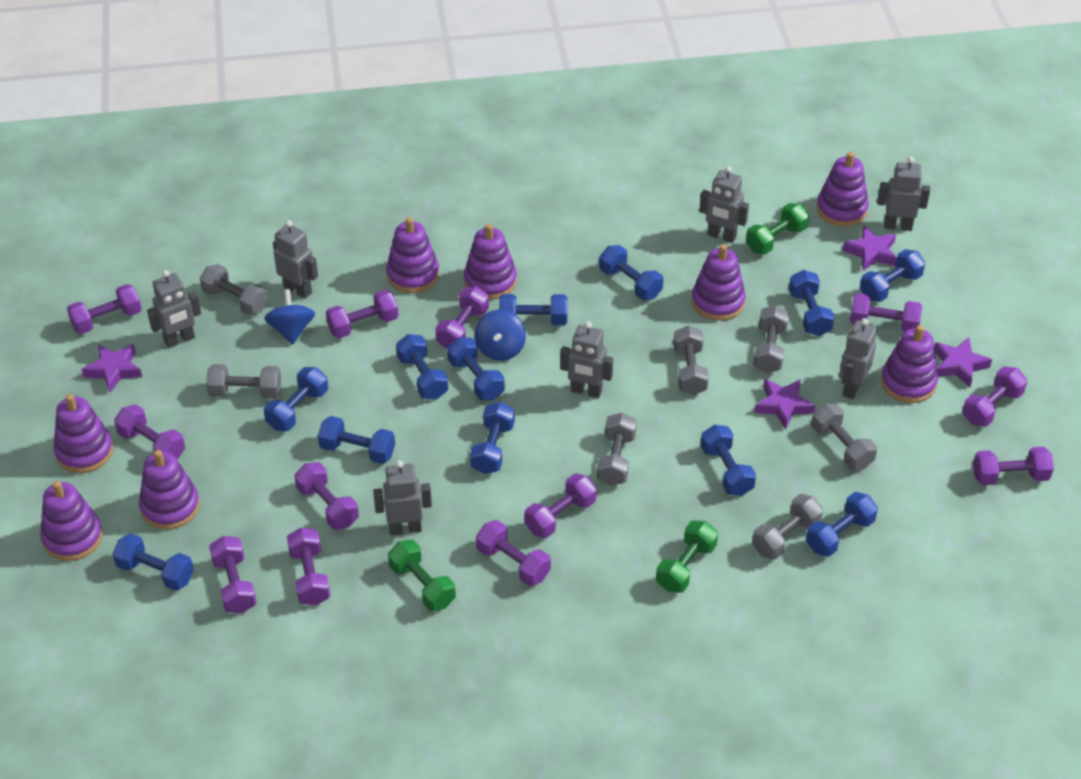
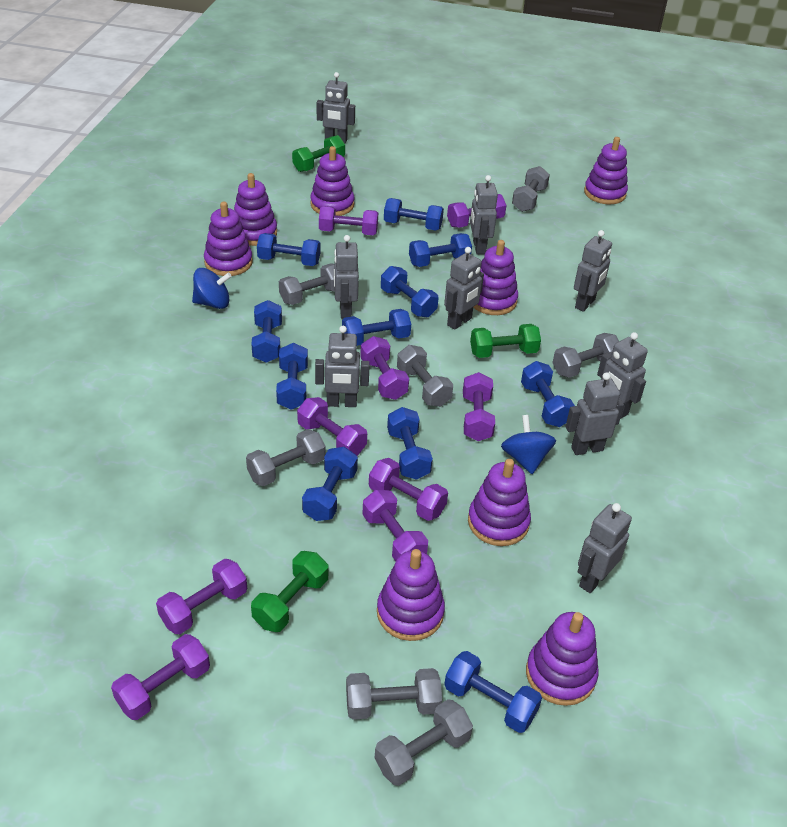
blue dumbbell: 12 -> 11
grey robot: 7 -> 9
purple dumbbell: 12 -> 9
purple star: 4 -> 0

